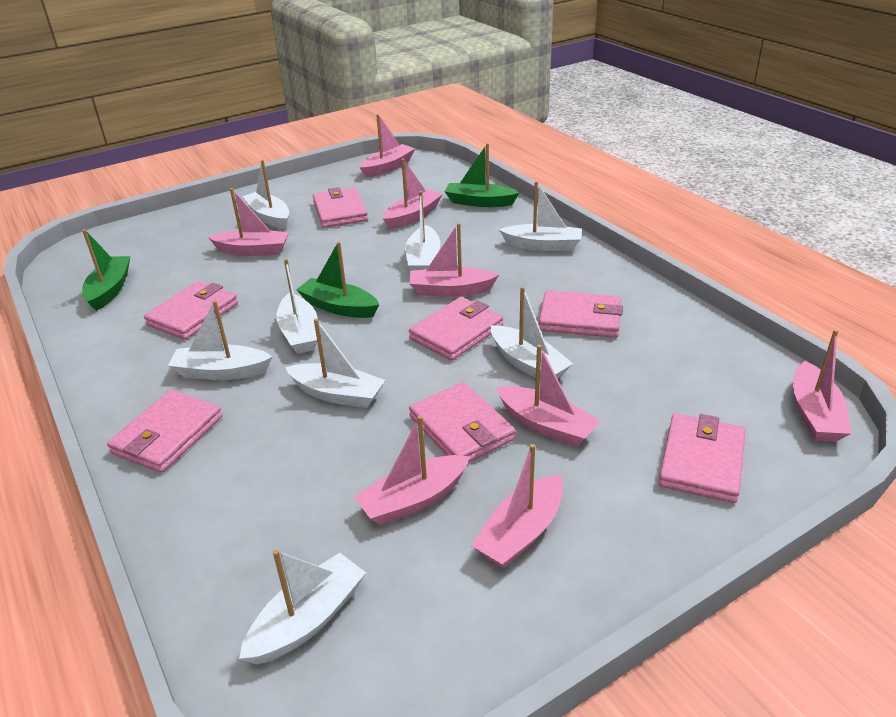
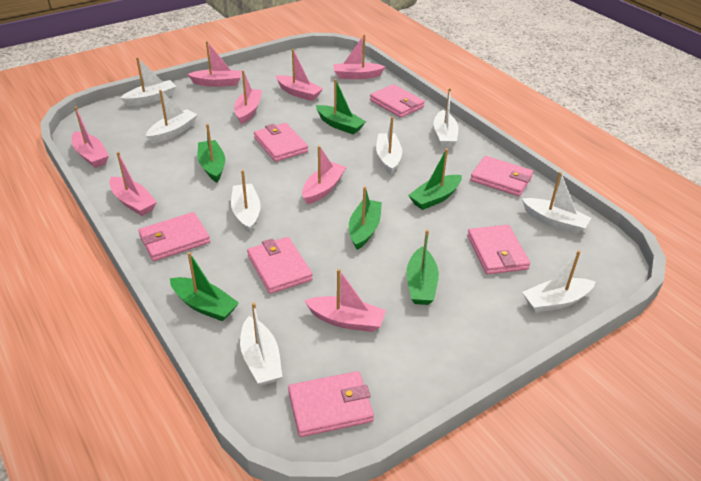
green boat: 3 -> 6

